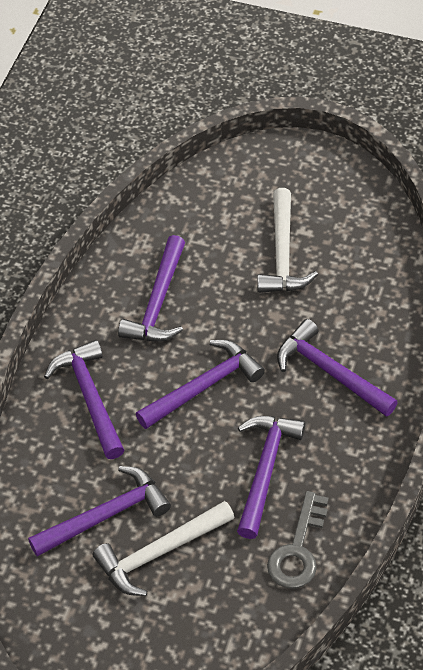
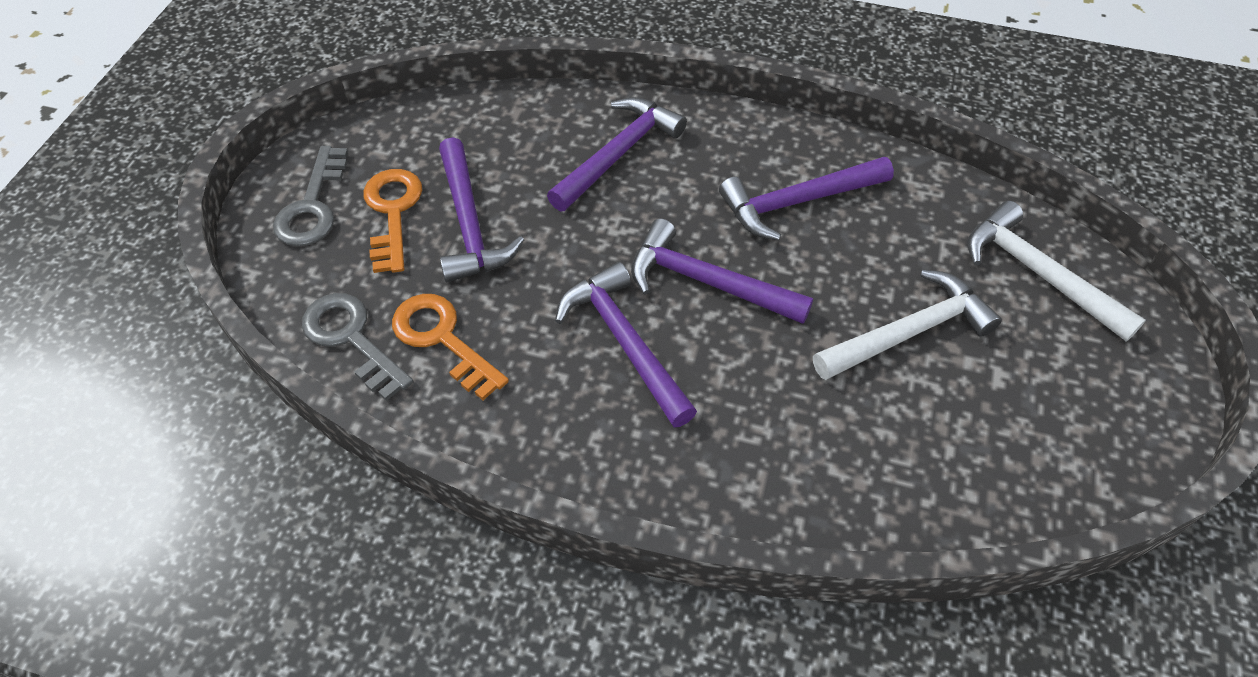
grey key: 1 -> 2
orange key: 0 -> 2
purple hammer: 6 -> 5

